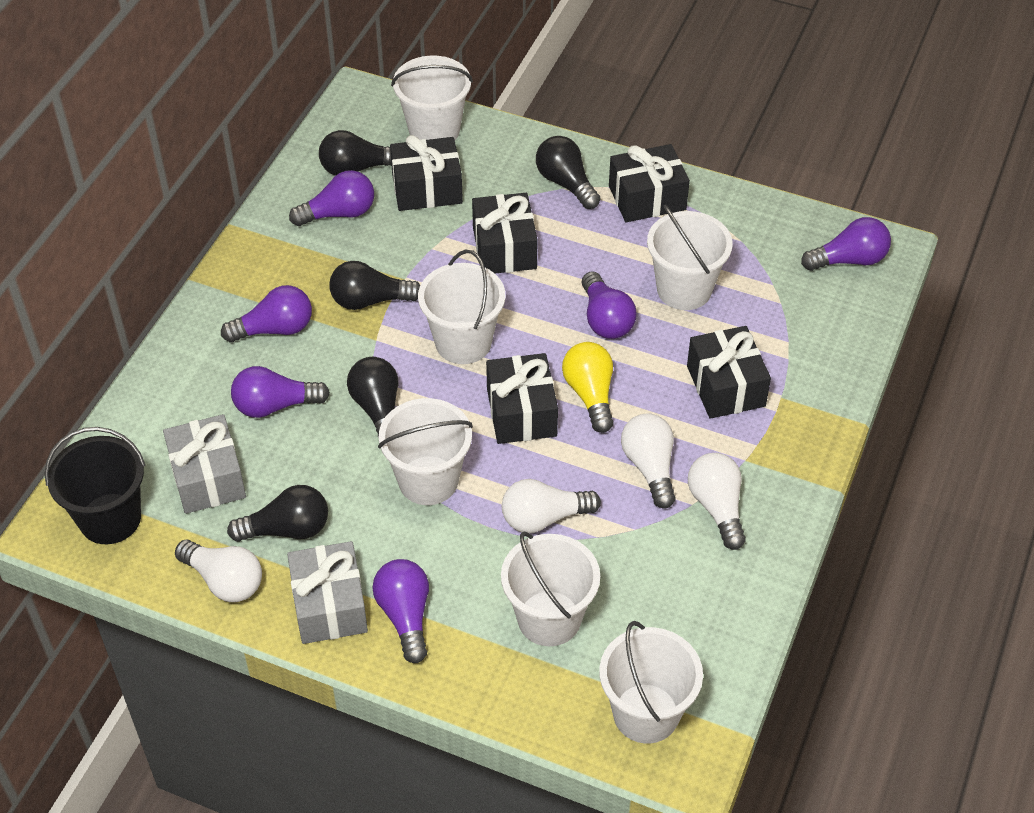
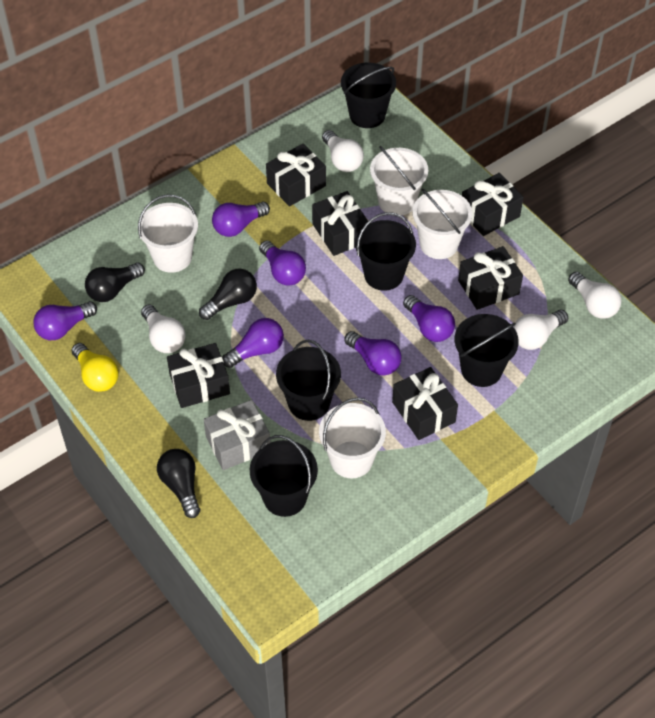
black bucket: 1 -> 5
black gift: 5 -> 6
black light bulb: 5 -> 3
grey gift: 2 -> 1
white bucket: 6 -> 4

